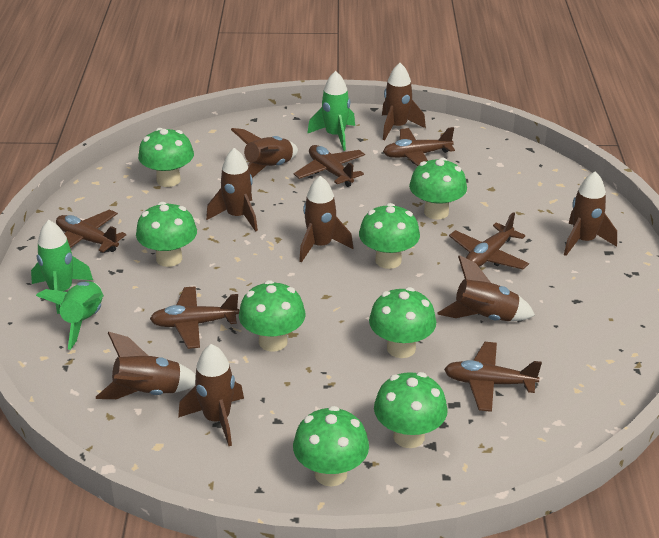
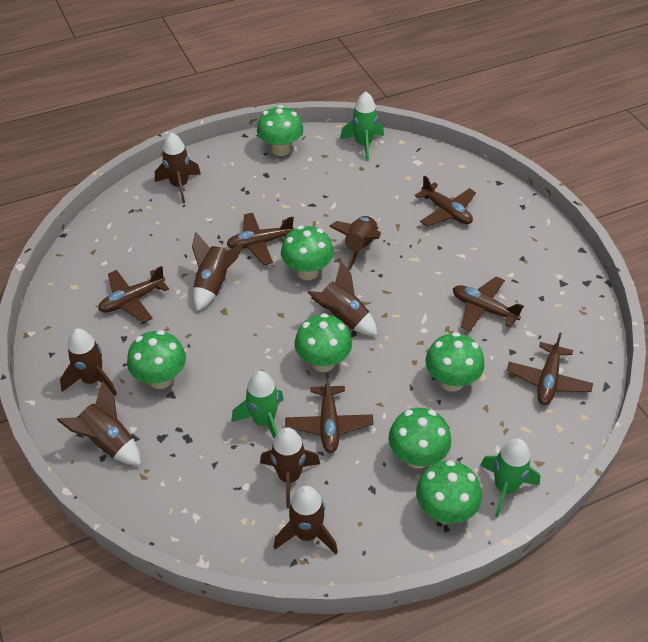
green mushroom: 8 -> 7

